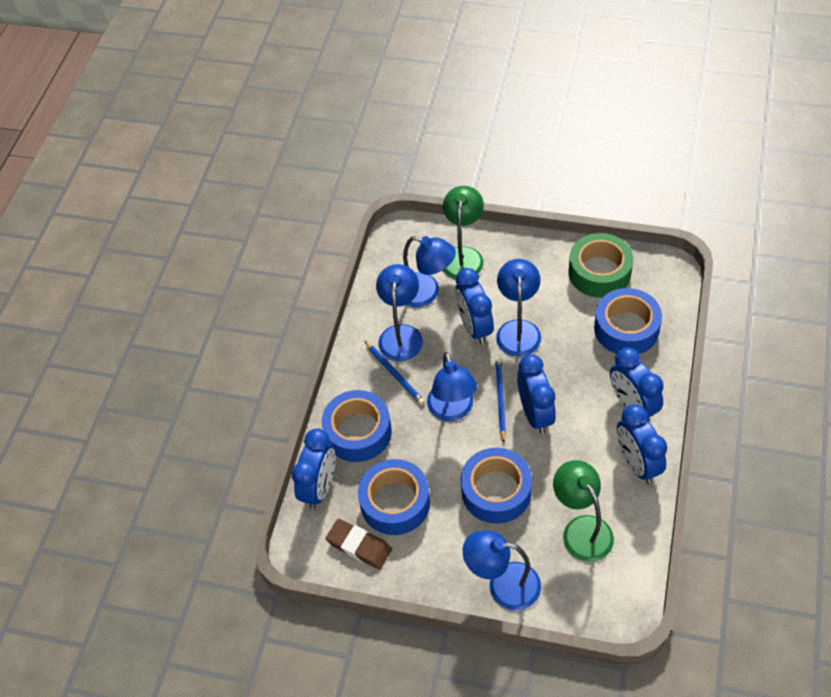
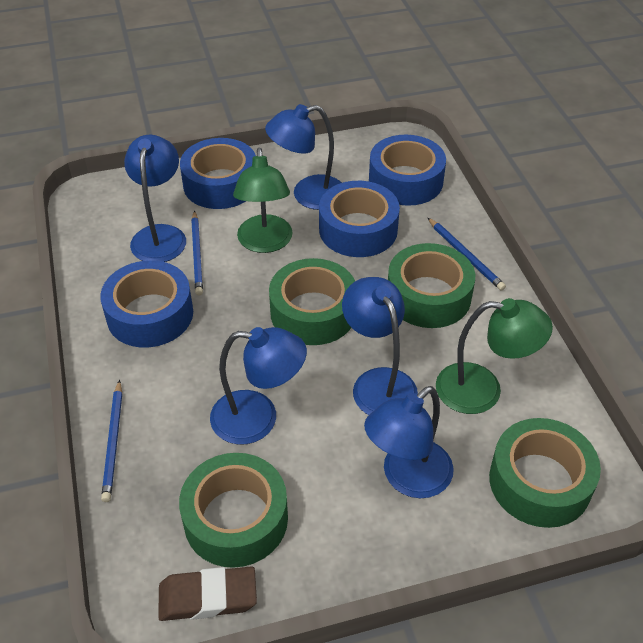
blue clock: 5 -> 0
blue pencil: 2 -> 3
green tape: 1 -> 4

